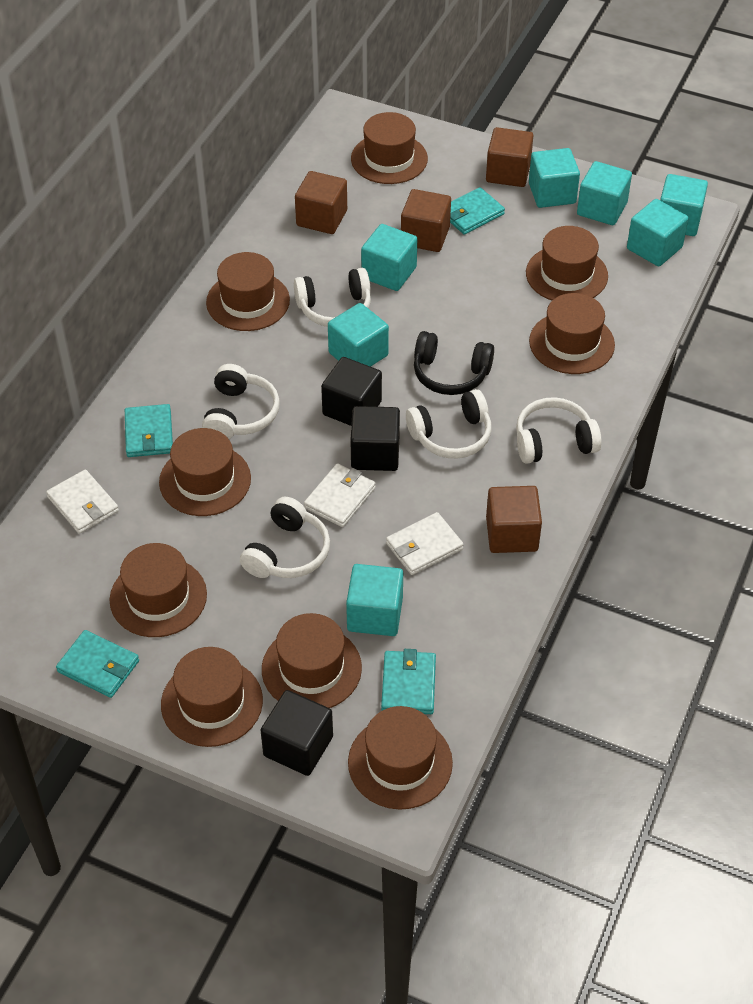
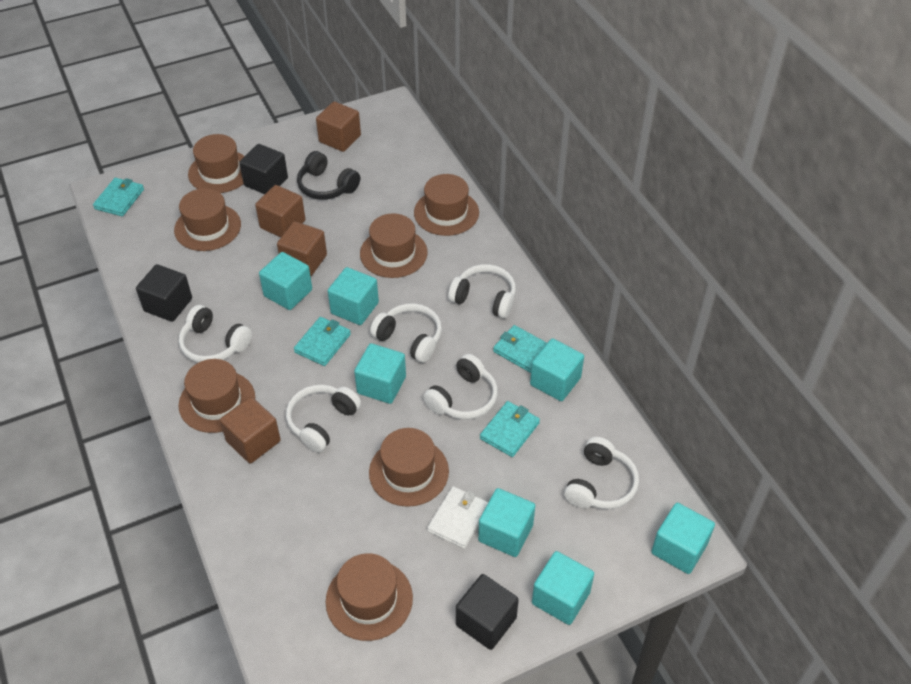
brown hat: 9 -> 7
white headphones: 5 -> 6
white wallet: 3 -> 1

